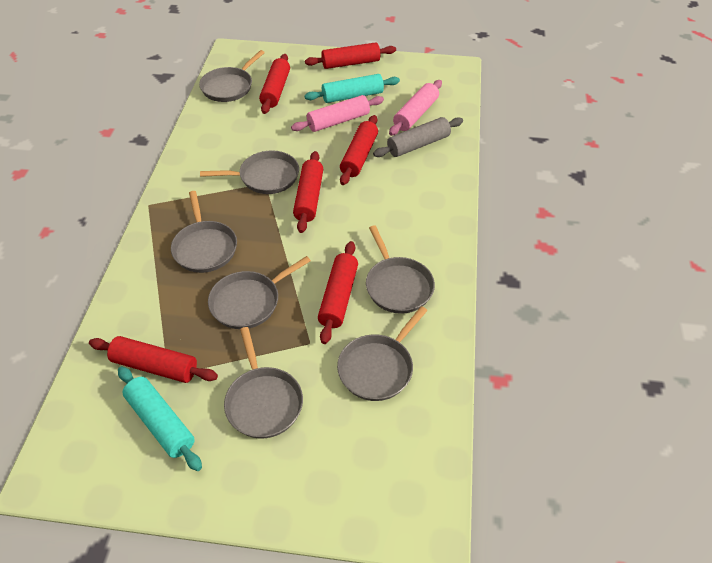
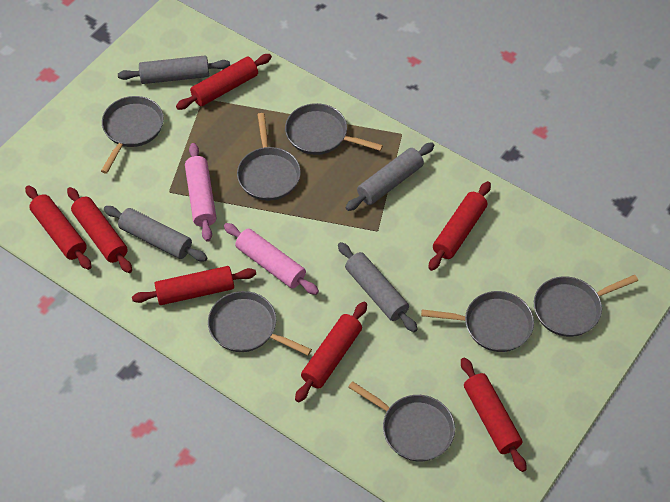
grey rolling pin: 1 -> 4
red rolling pin: 6 -> 7
turquoise rolling pin: 2 -> 0

